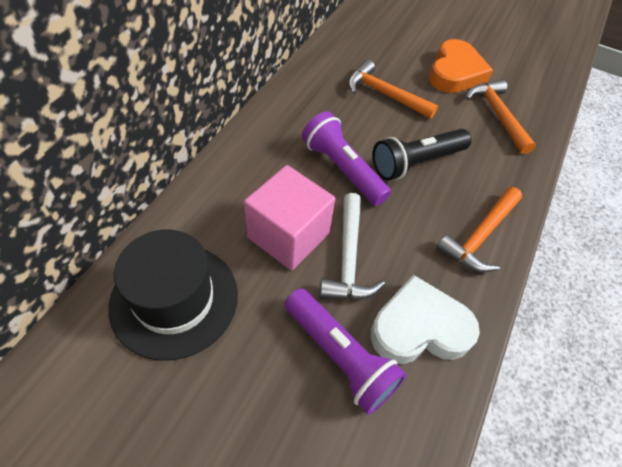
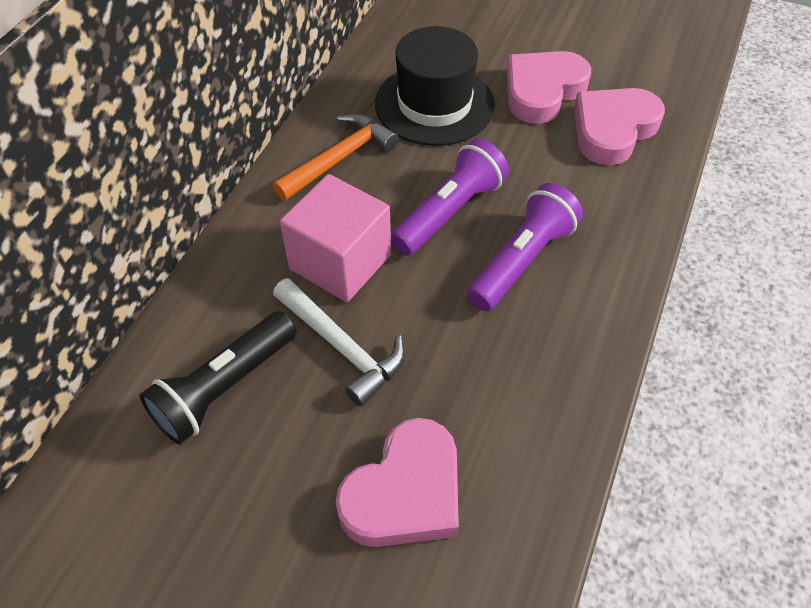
orange hammer: 3 -> 1
orange heart: 1 -> 0
pink heart: 0 -> 3
white heart: 1 -> 0

